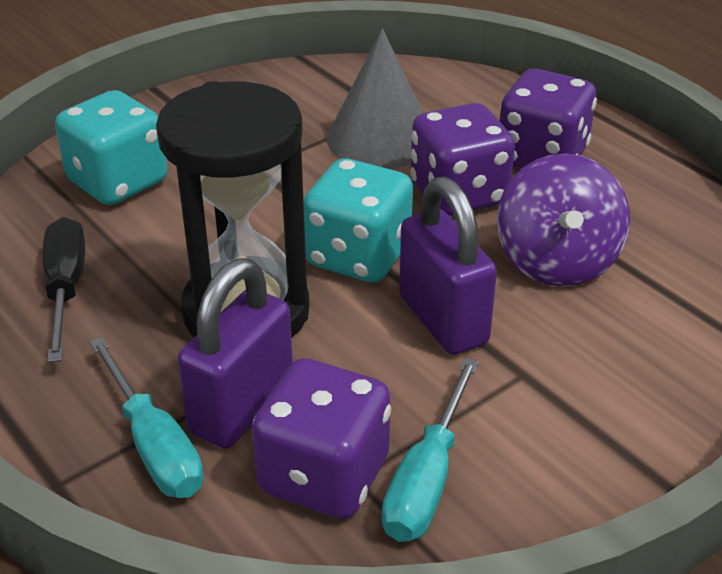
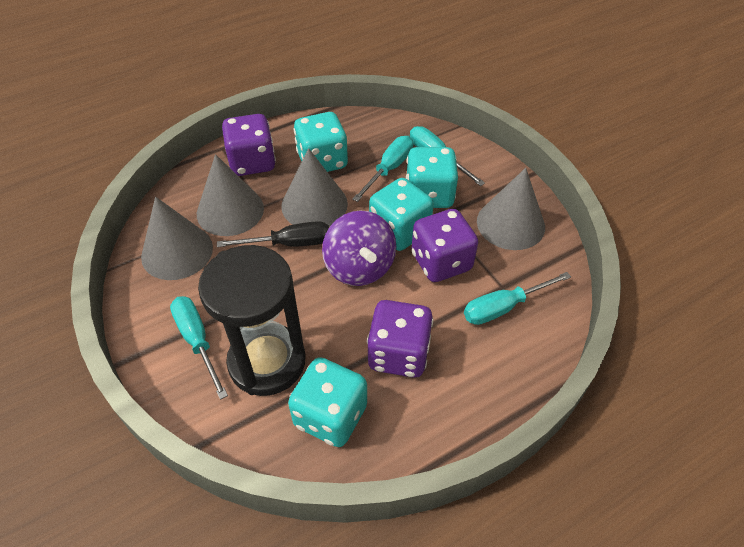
grey cone: 1 -> 4
purple padlock: 2 -> 0
turquoise dice: 2 -> 4
turquoise screwdriver: 2 -> 4

